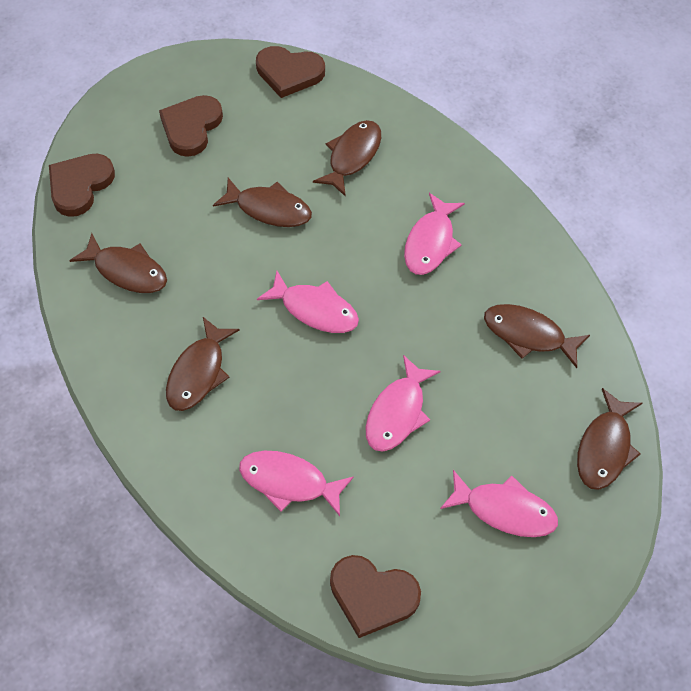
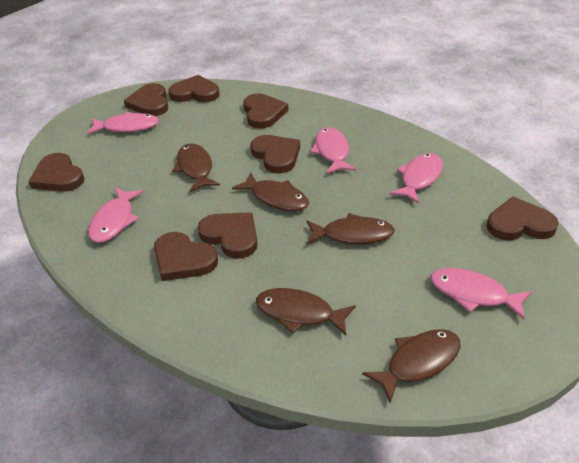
brown fish: 6 -> 5
brown heart: 4 -> 8

